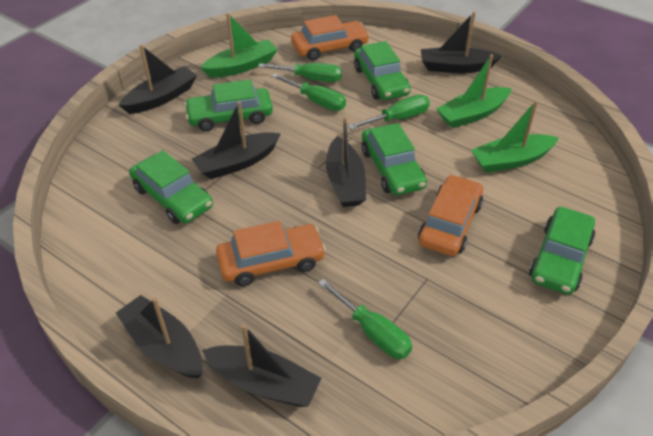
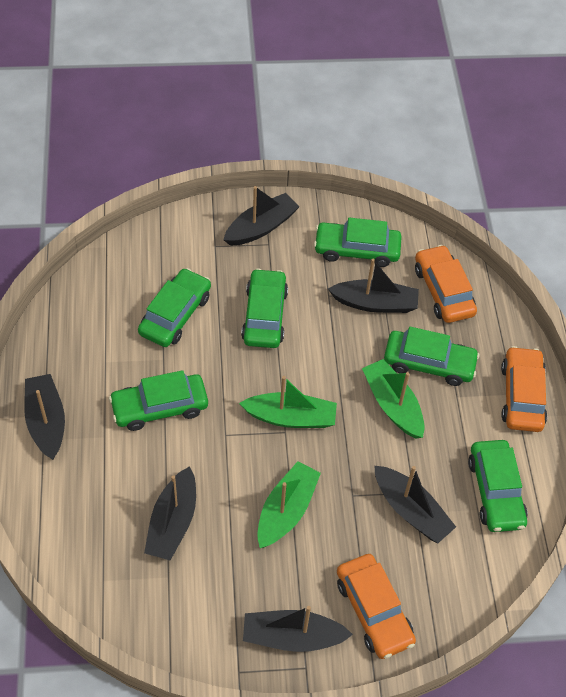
green car: 5 -> 6
green screwdriver: 4 -> 0

